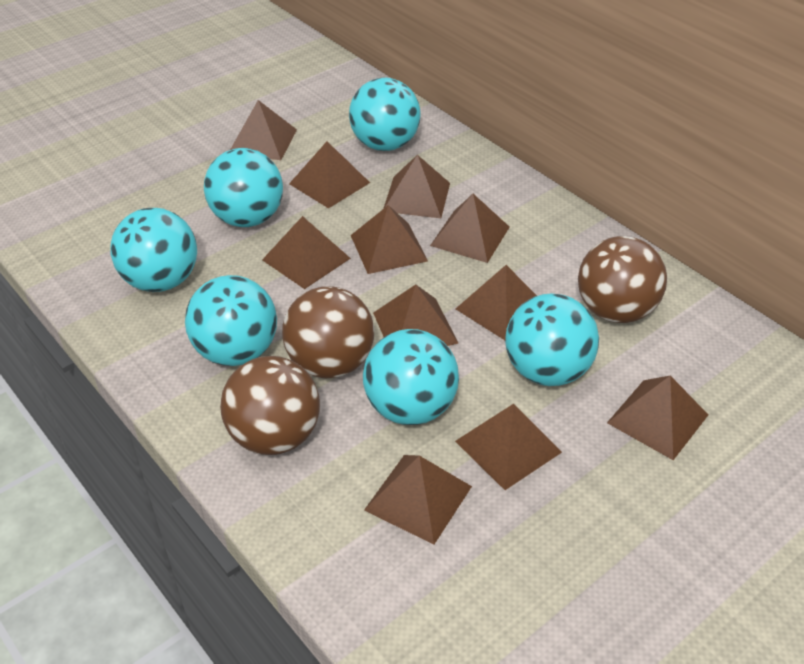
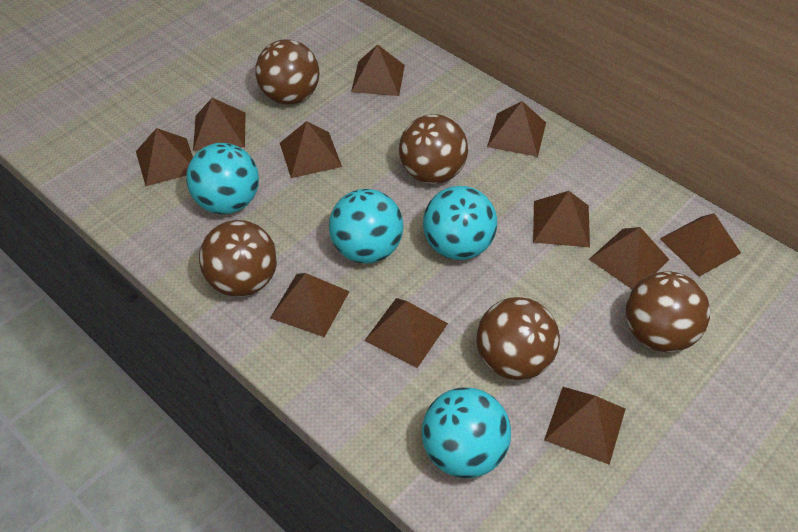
brown ball: 3 -> 5
turquoise ball: 6 -> 4

